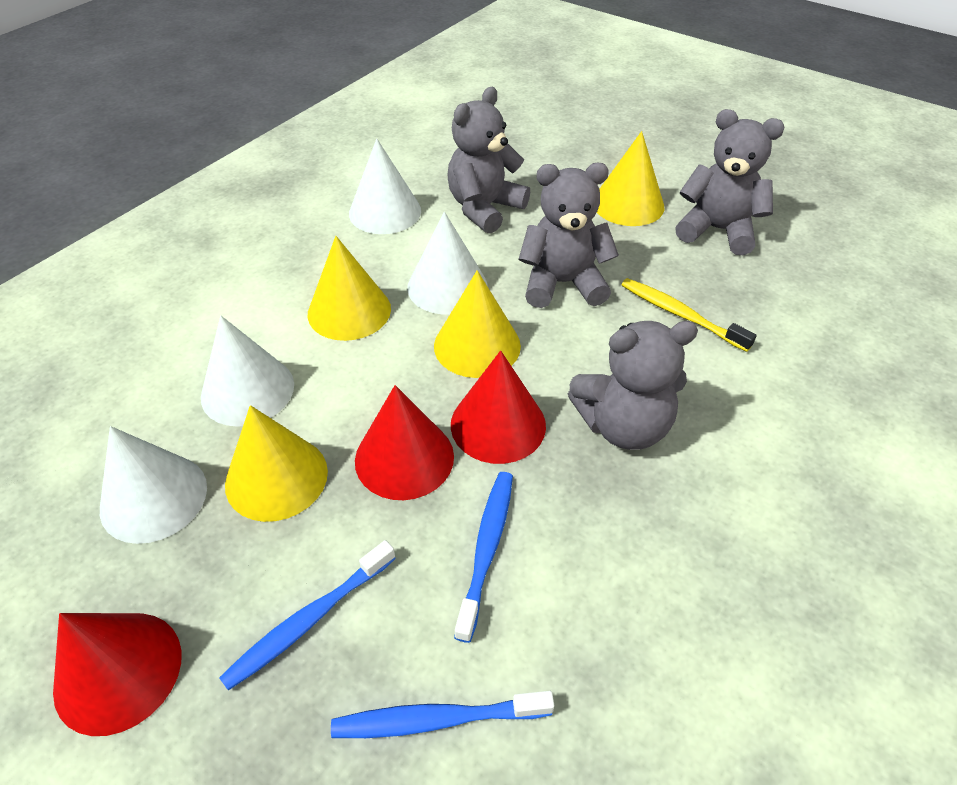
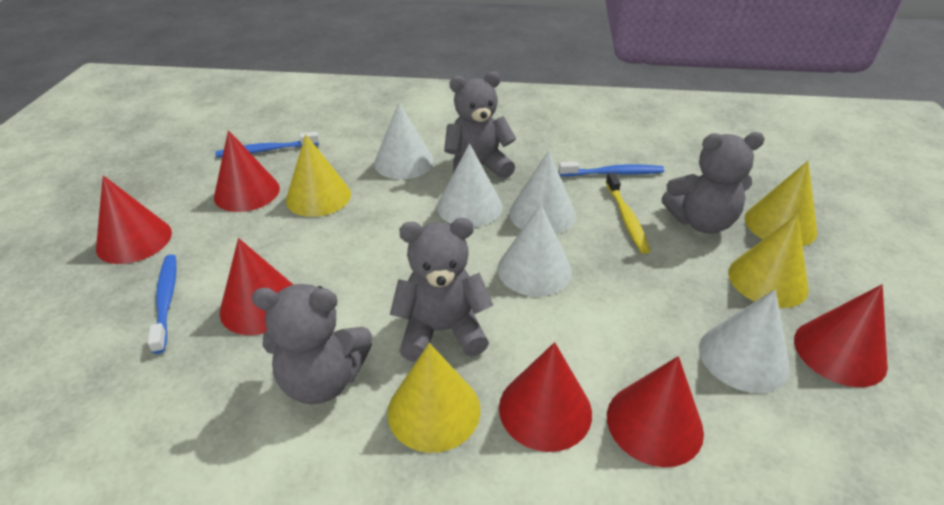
red cone: 3 -> 6
white cone: 4 -> 5

